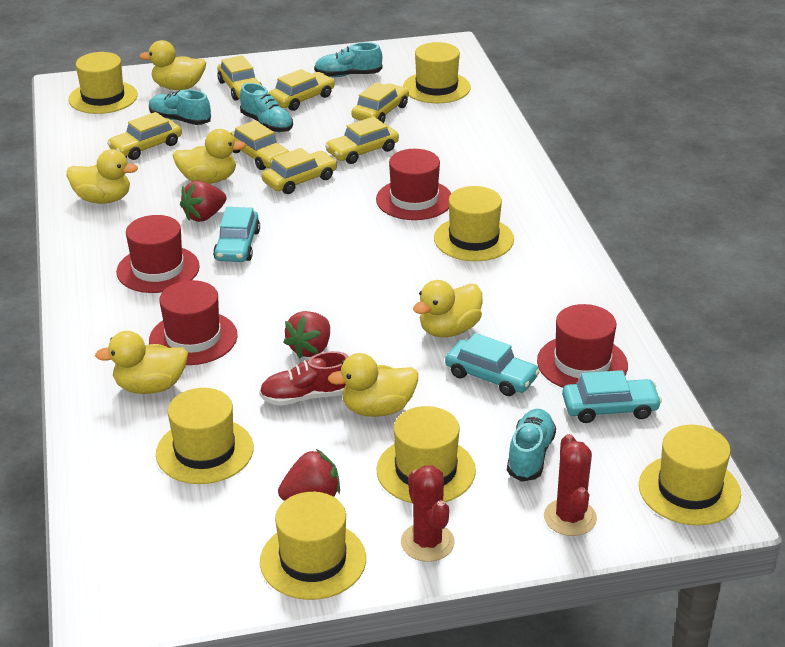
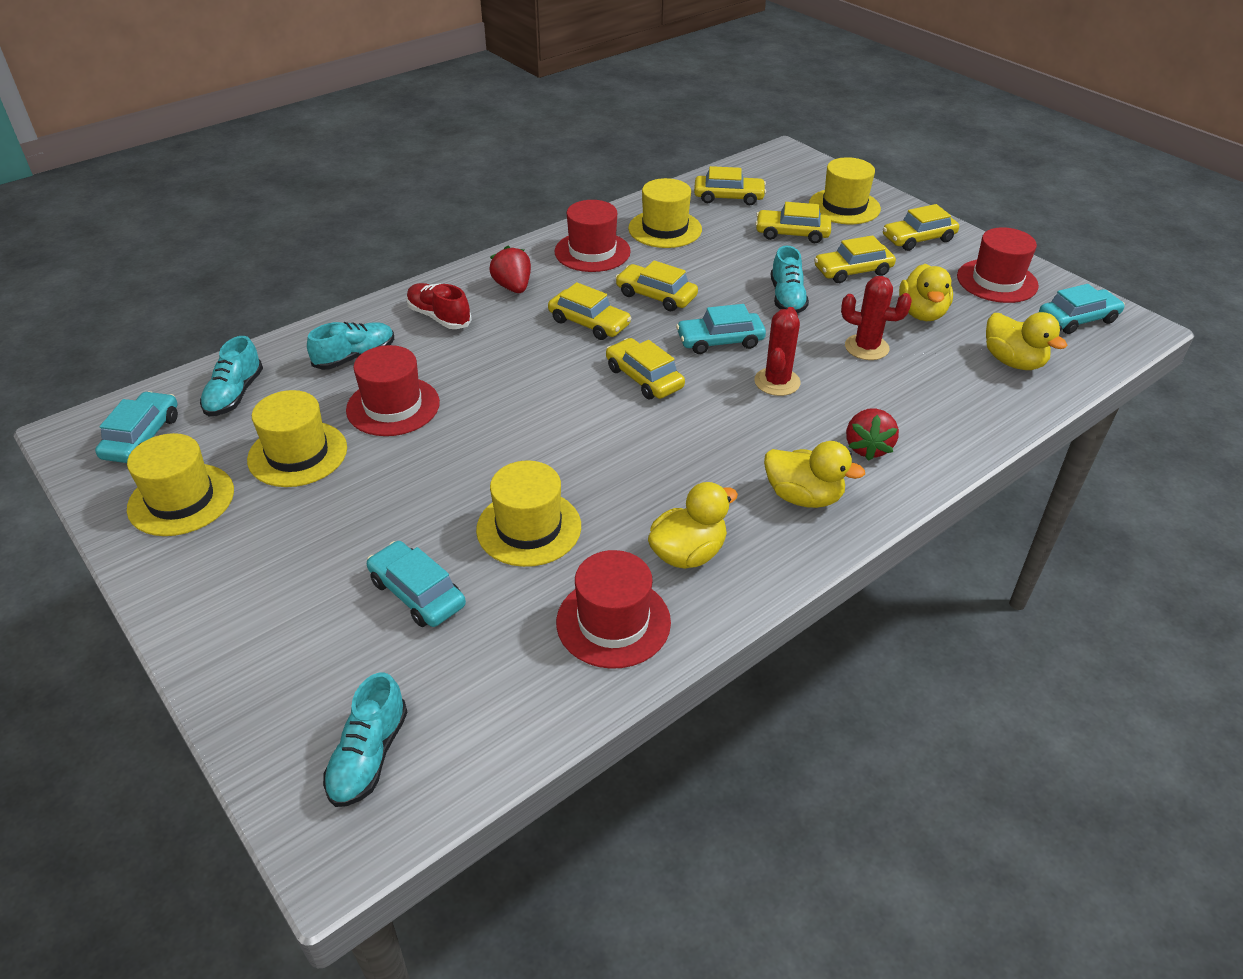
red strawberry: 3 -> 2
turquoise car: 3 -> 4
yellow duck: 6 -> 4
yellow hat: 7 -> 5

